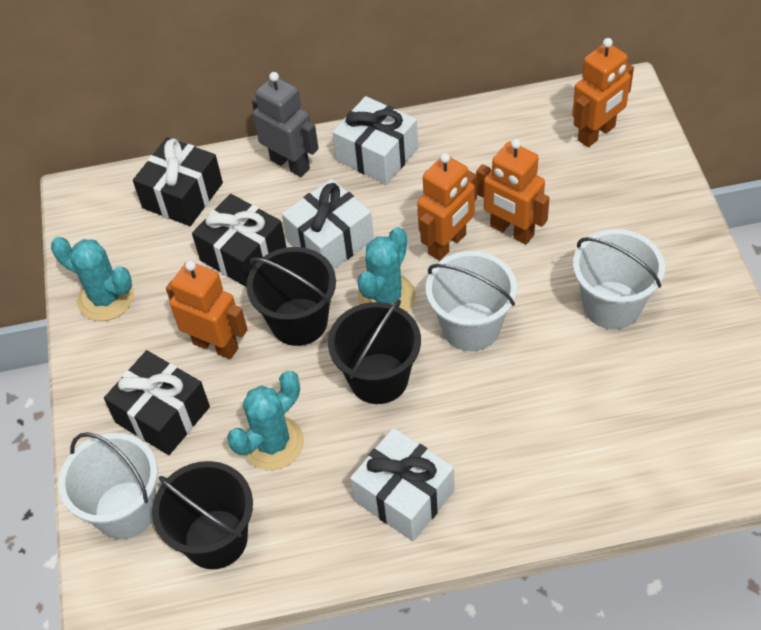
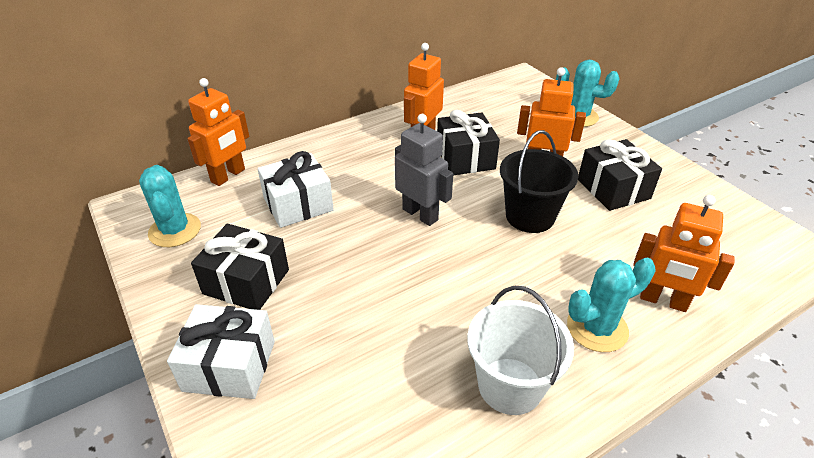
black bucket: 3 -> 1
white bucket: 3 -> 1
white gift: 3 -> 2

